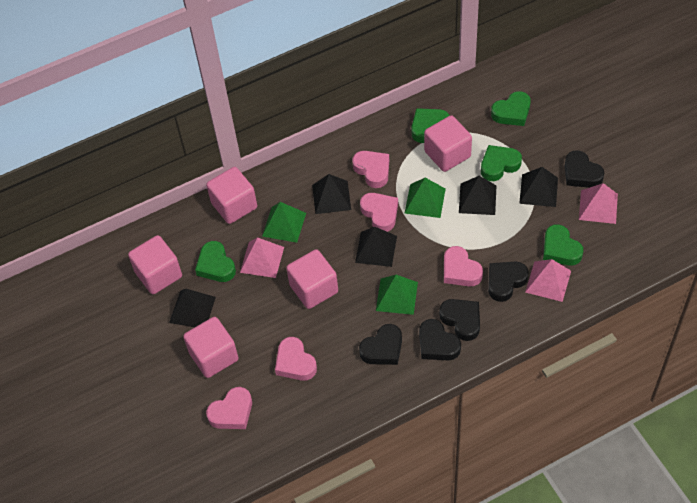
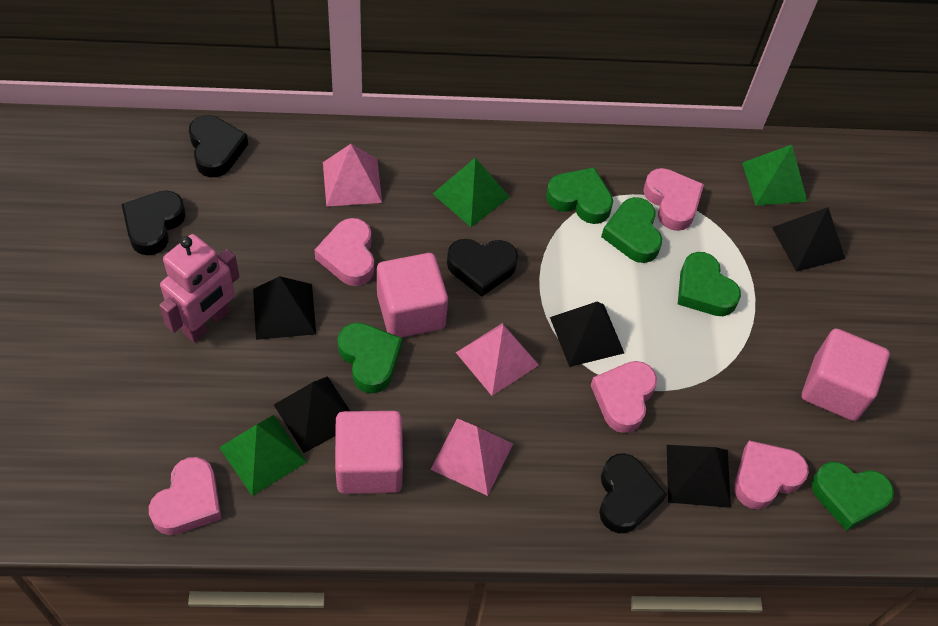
black heart: 5 -> 4
pink cube: 5 -> 3
pink robot: 0 -> 1

